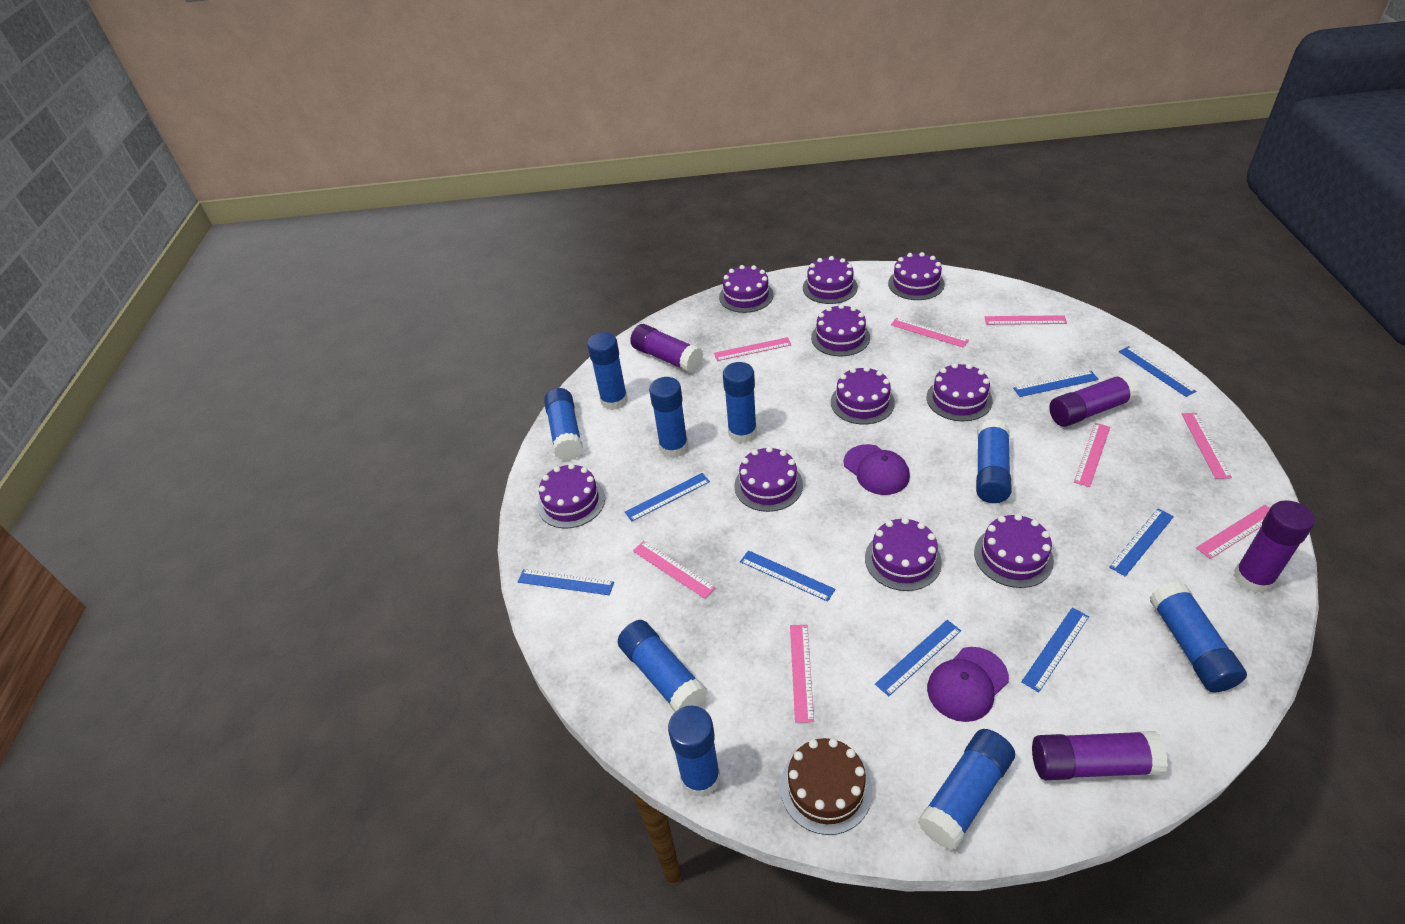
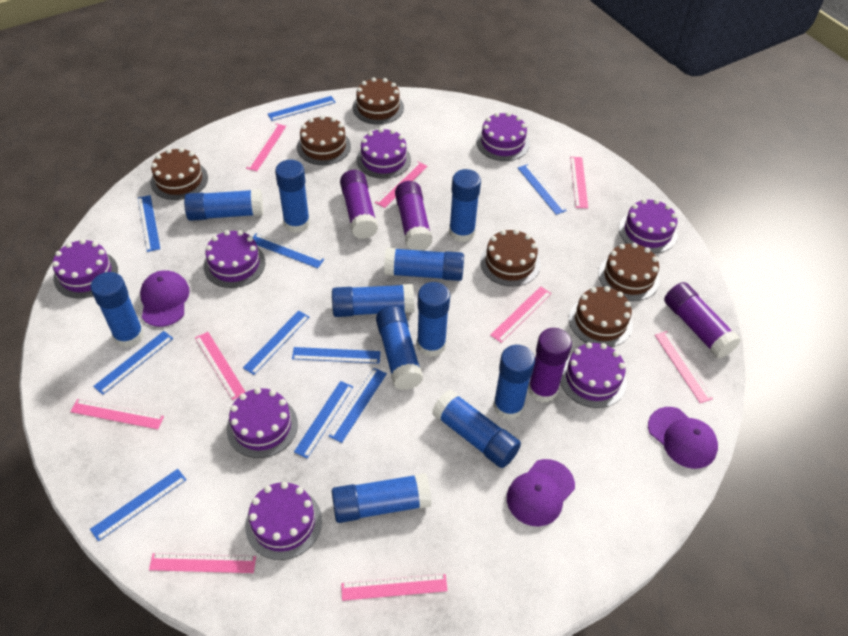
blue glue stick: 9 -> 11
blue ruler: 8 -> 10
brown cake: 1 -> 6
pink ruler: 8 -> 9
purple cake: 10 -> 8
purple cap: 2 -> 3

